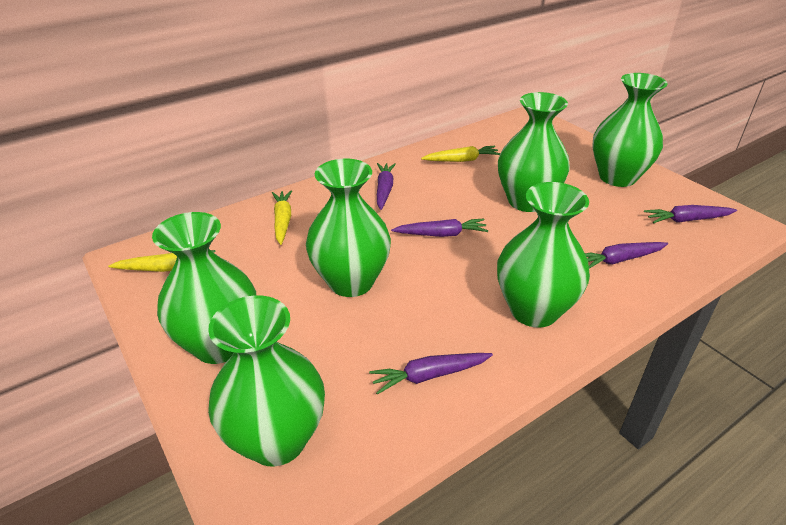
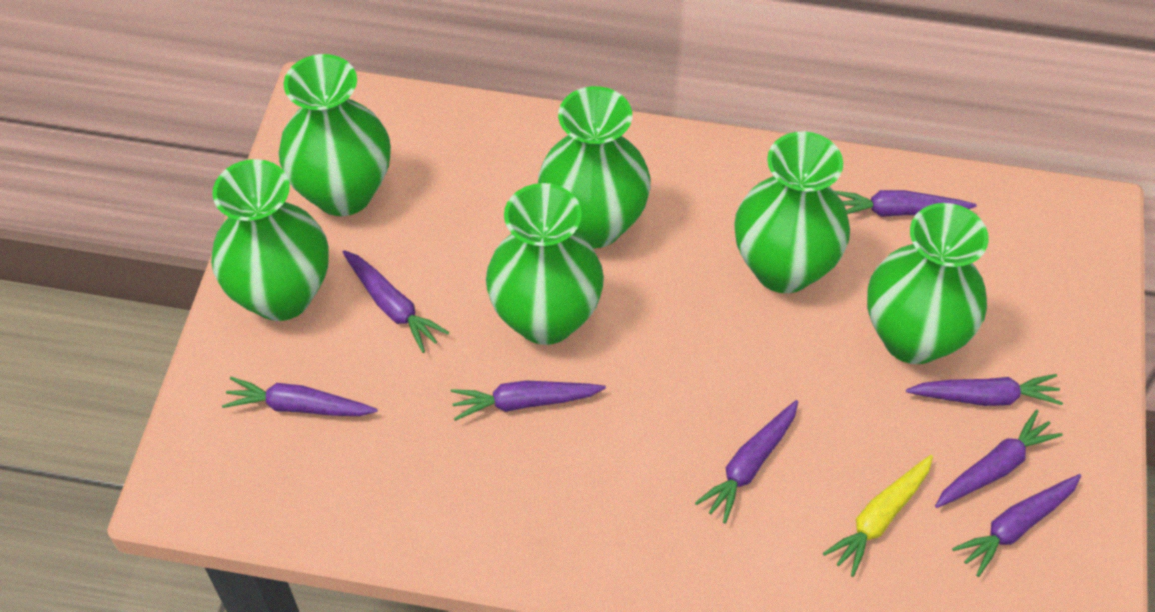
purple carrot: 5 -> 8
yellow carrot: 3 -> 1

